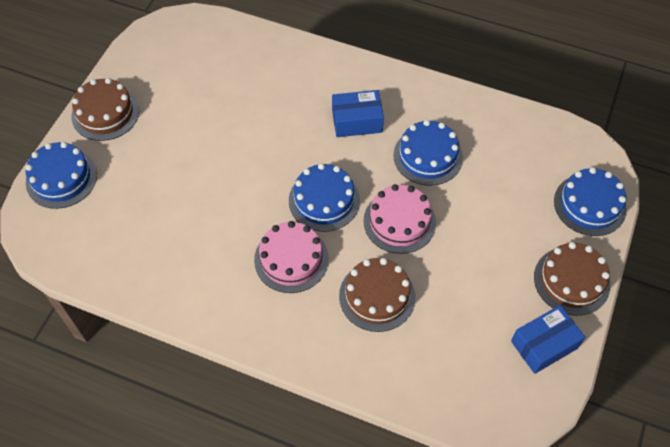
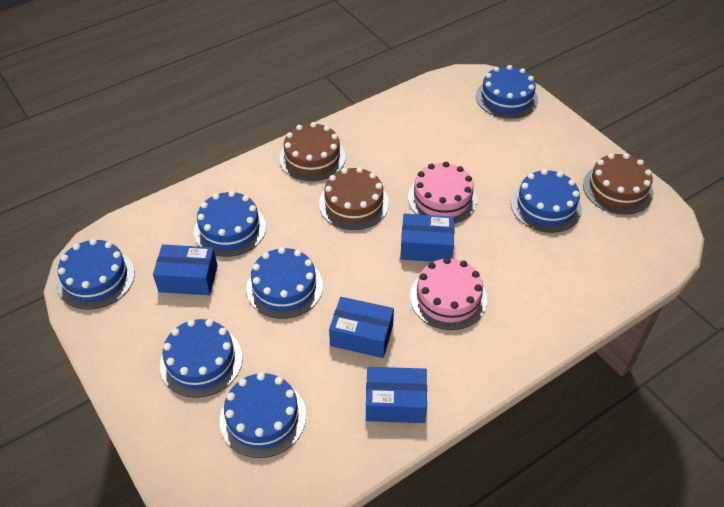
blue box: 2 -> 4
blue cake: 4 -> 7

